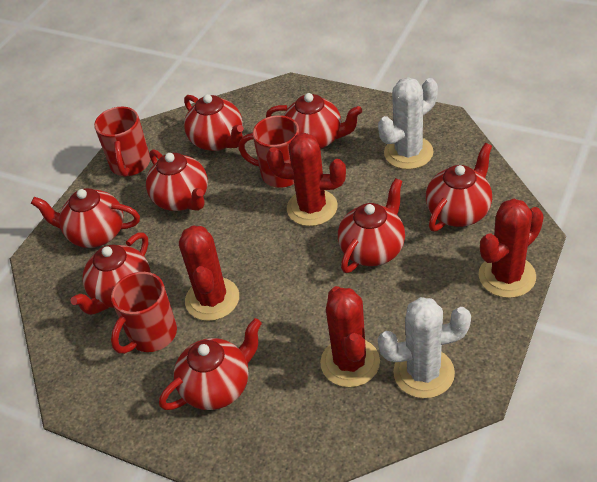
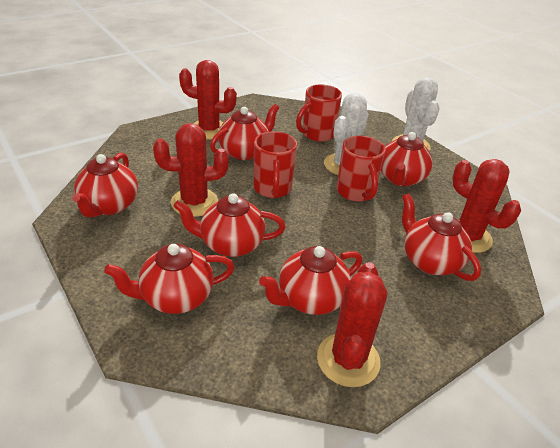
red teapot: 8 -> 7

